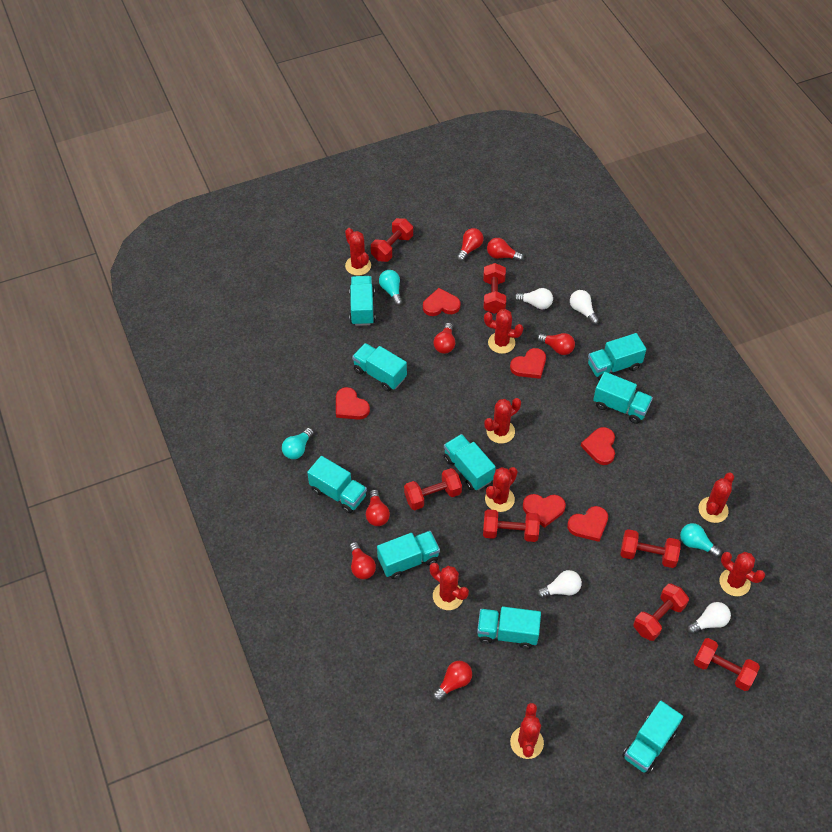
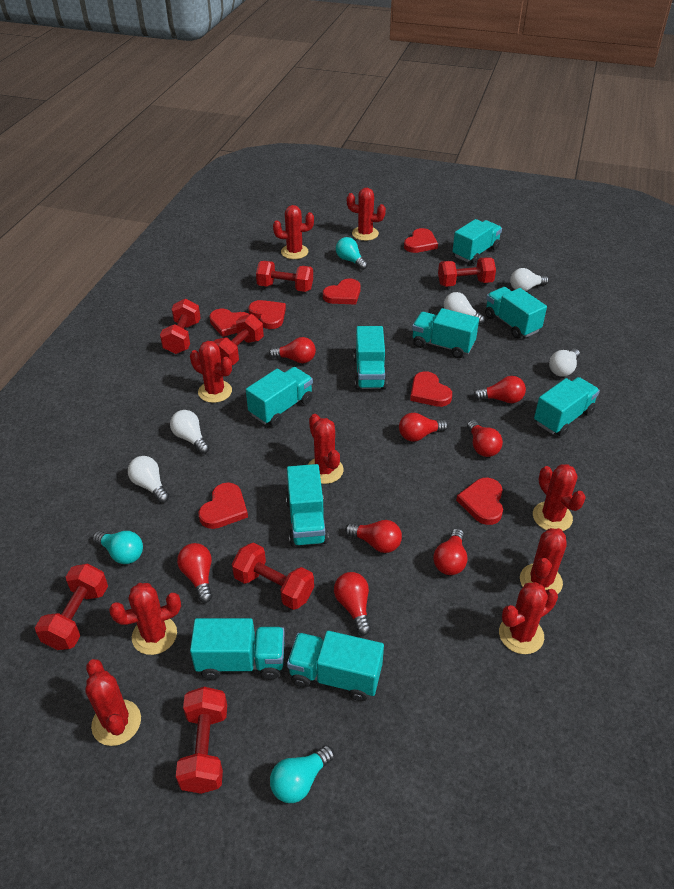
red cactus: 8 -> 9
red heart: 6 -> 7
red light bulb: 7 -> 8
white light bulb: 4 -> 5

